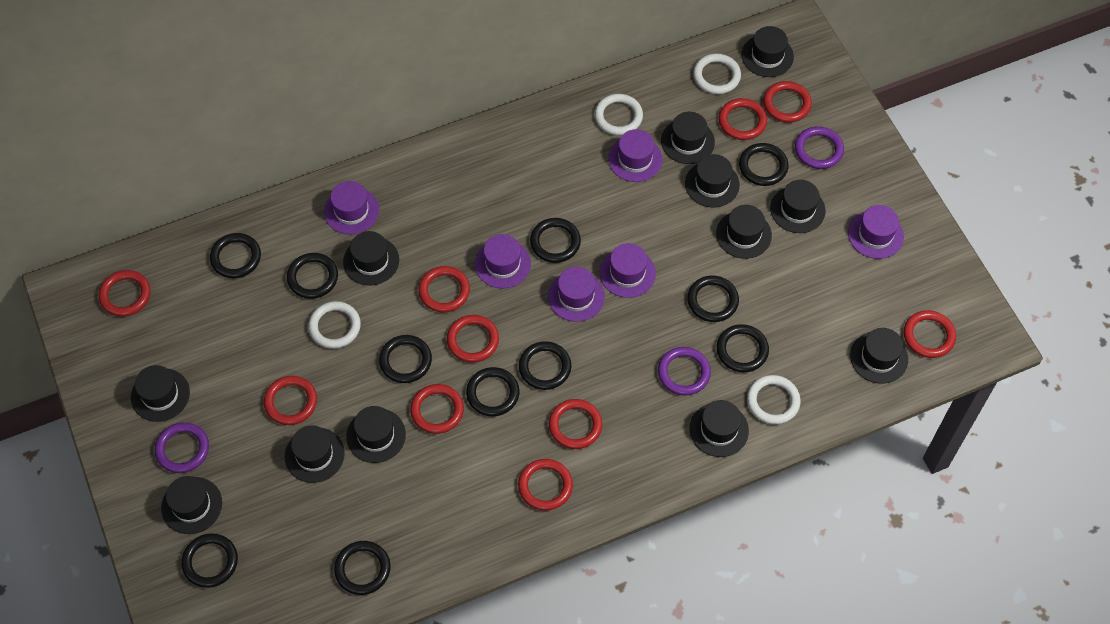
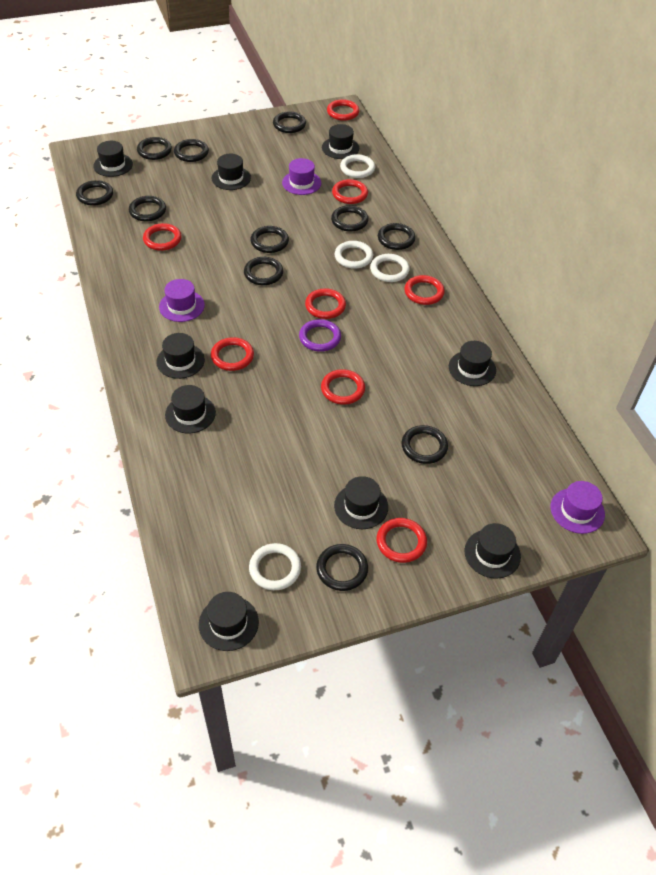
black hat: 12 -> 9
purple hat: 6 -> 3
purple ring: 3 -> 1
red ring: 10 -> 8

